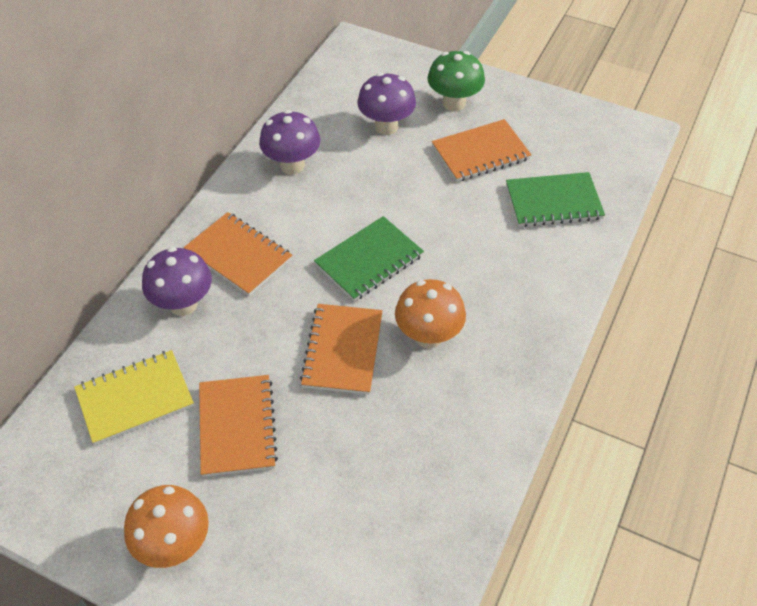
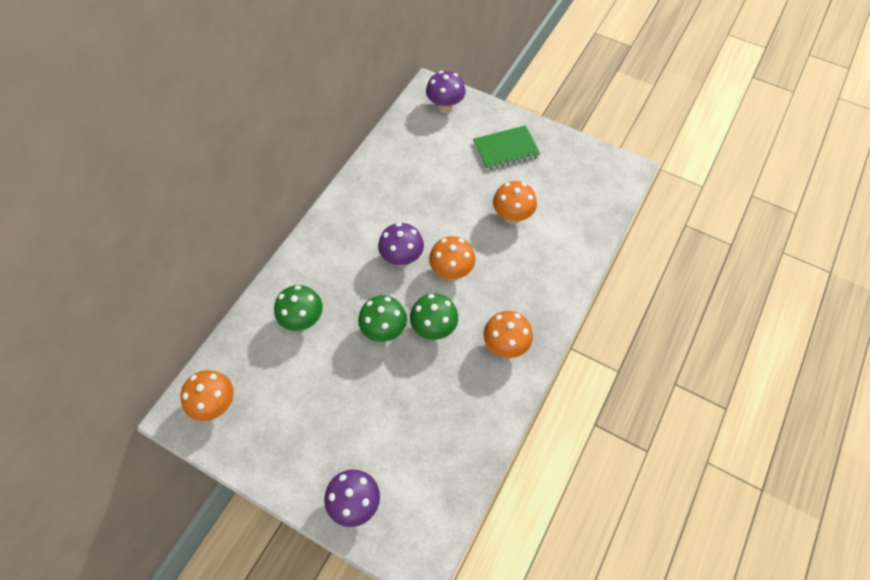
green mushroom: 1 -> 3
green notebook: 2 -> 1
orange mushroom: 2 -> 4
orange notebook: 4 -> 0
yellow notebook: 1 -> 0

